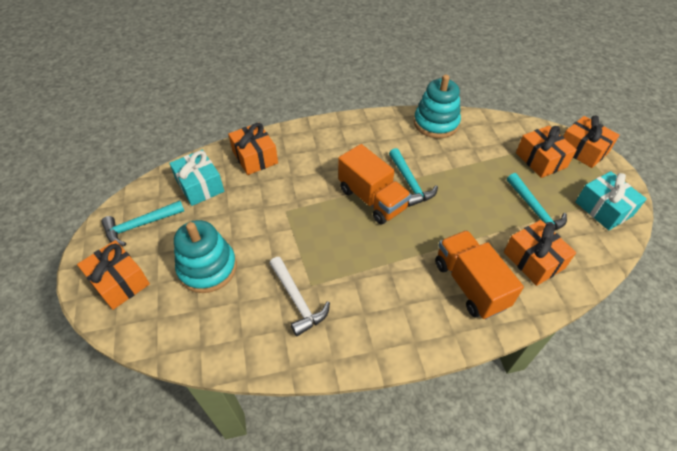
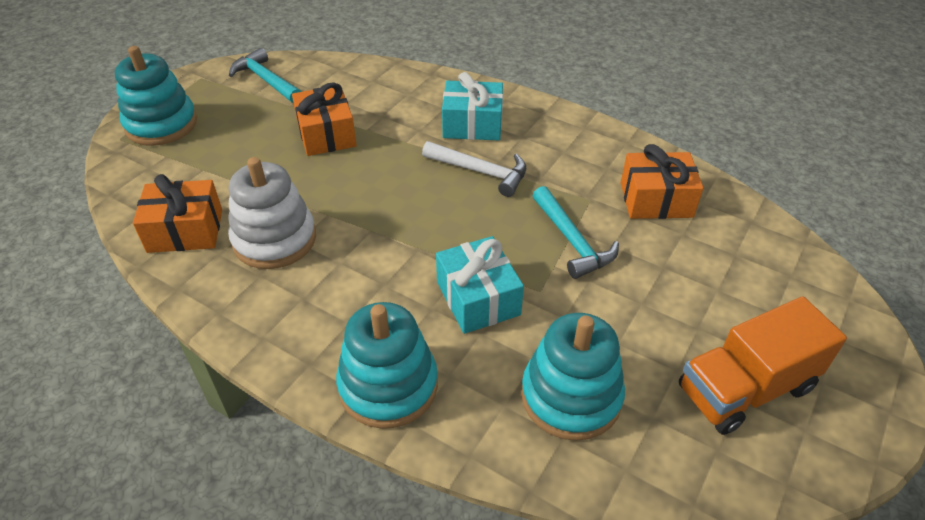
orange gift: 5 -> 3
orange truck: 2 -> 1
turquoise hammer: 3 -> 2
turquoise stacking toy: 2 -> 3
white stacking toy: 0 -> 1

